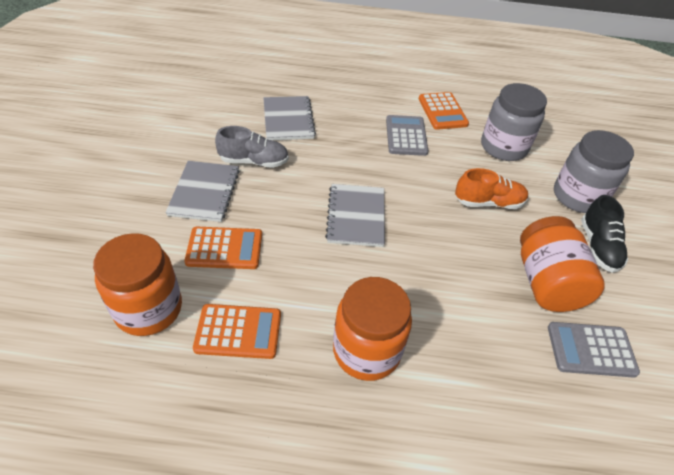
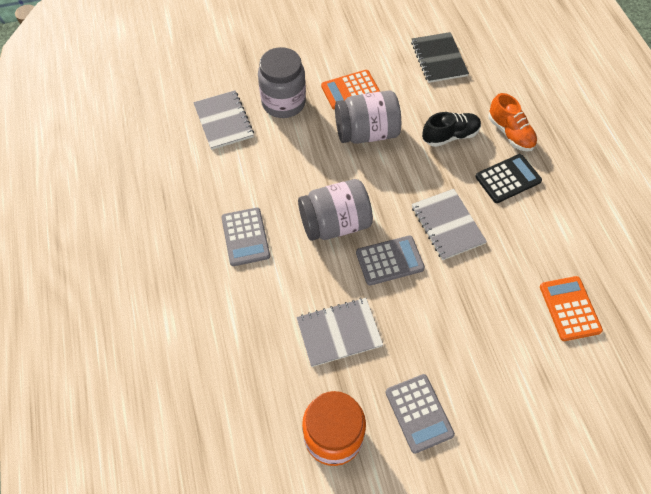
black calculator: 0 -> 1
black notebook: 0 -> 1
grey calculator: 2 -> 3
grey jar: 2 -> 3
grey shoe: 1 -> 0
orange calculator: 3 -> 2
orange jar: 3 -> 1

